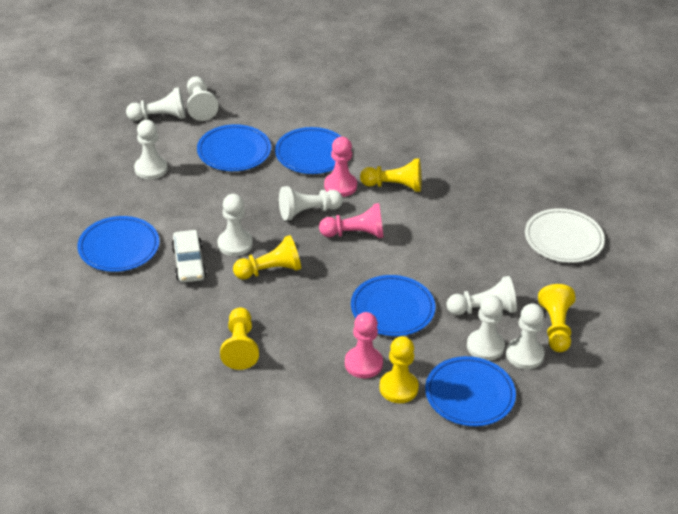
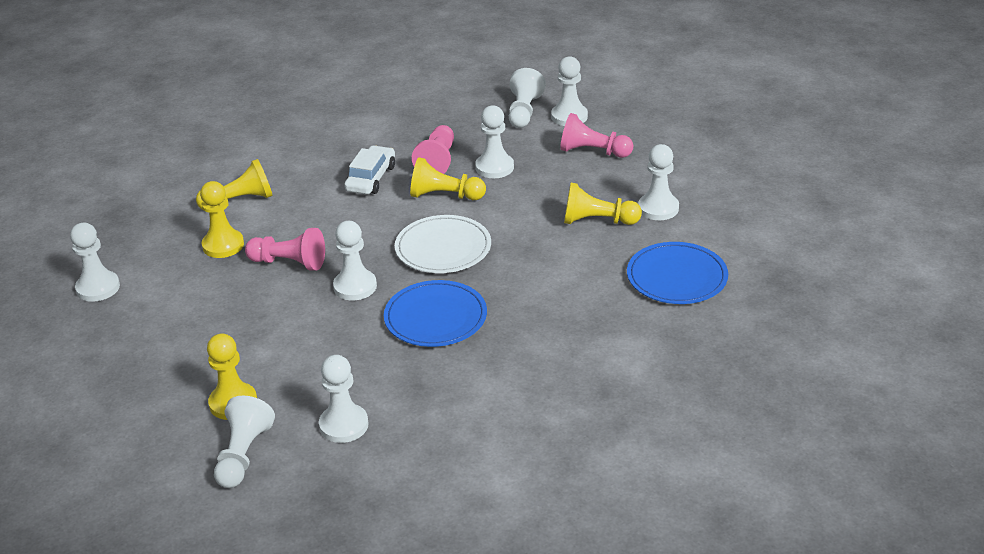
blue plate: 5 -> 2

